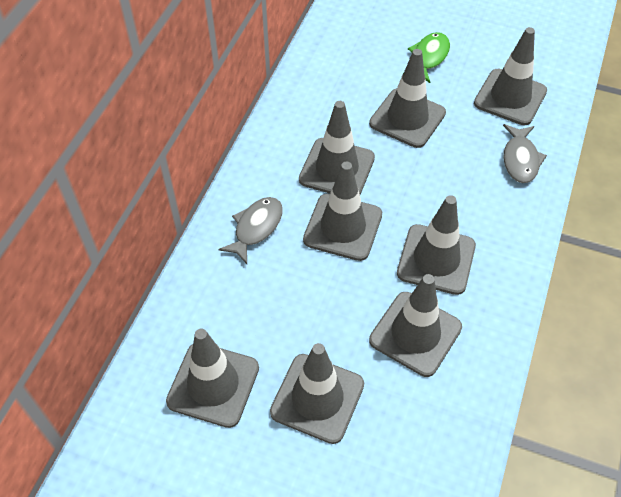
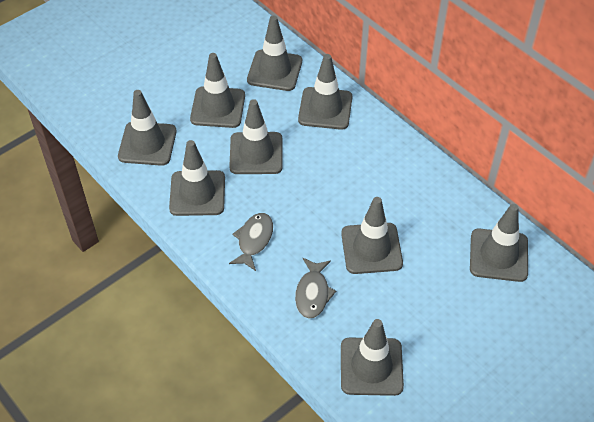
green fish: 1 -> 0
grey traffic cone: 8 -> 9

